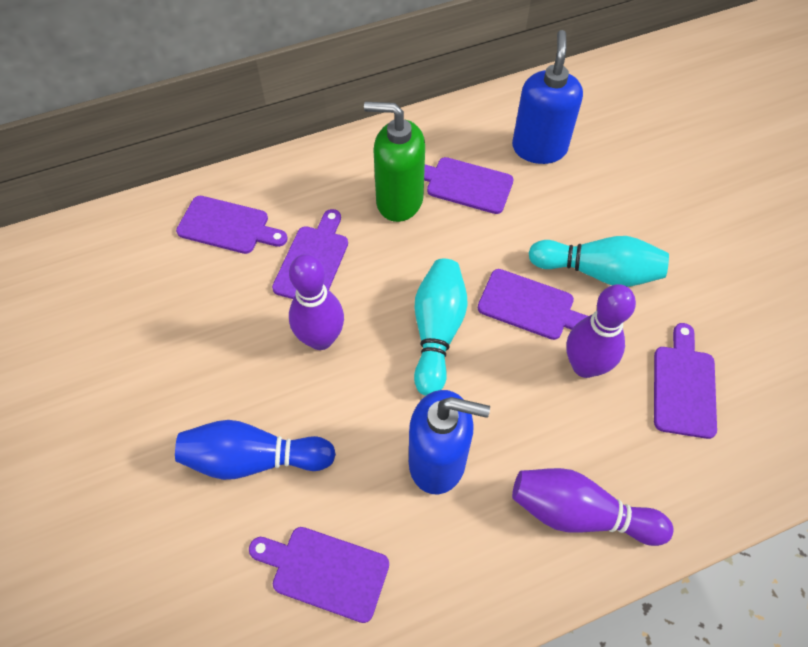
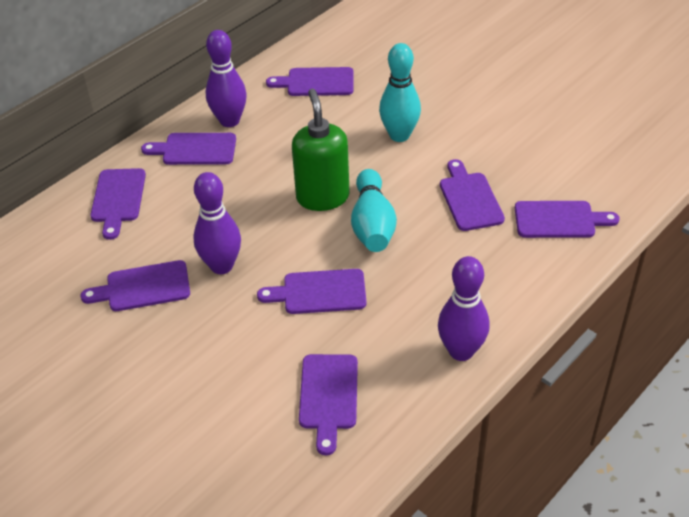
blue bowling pin: 1 -> 0
blue soap dispenser: 2 -> 0
purple cutting board: 6 -> 8

